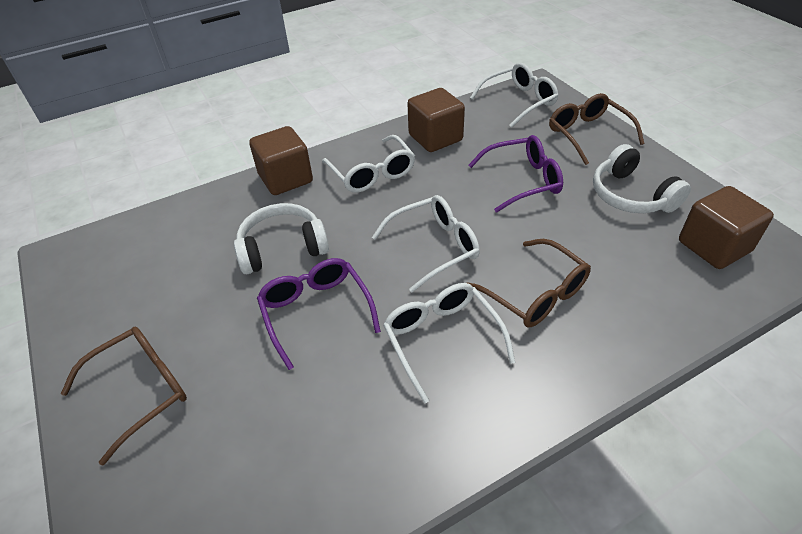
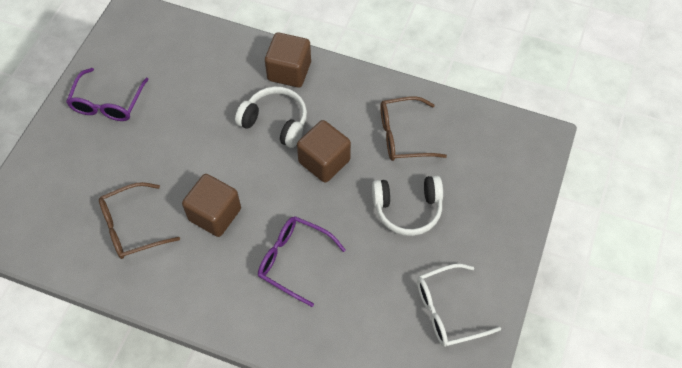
brown glasses: 3 -> 2
white glasses: 4 -> 1

